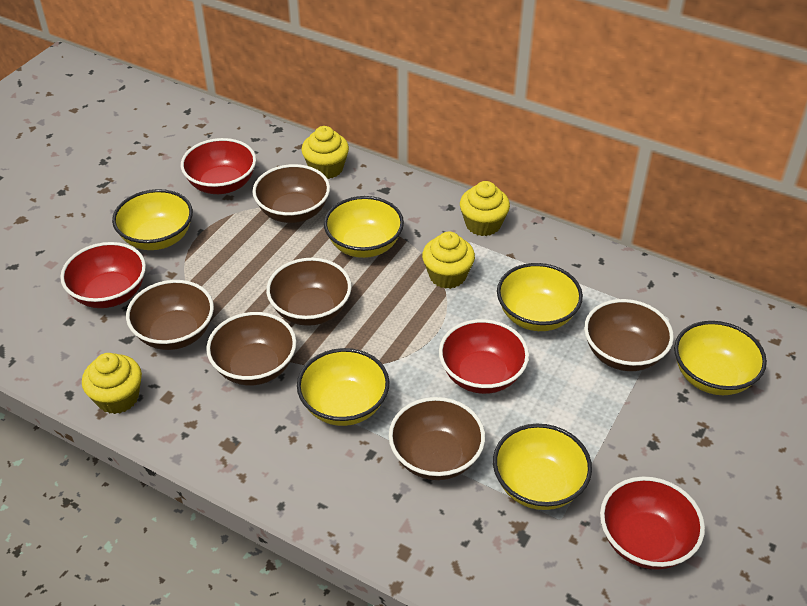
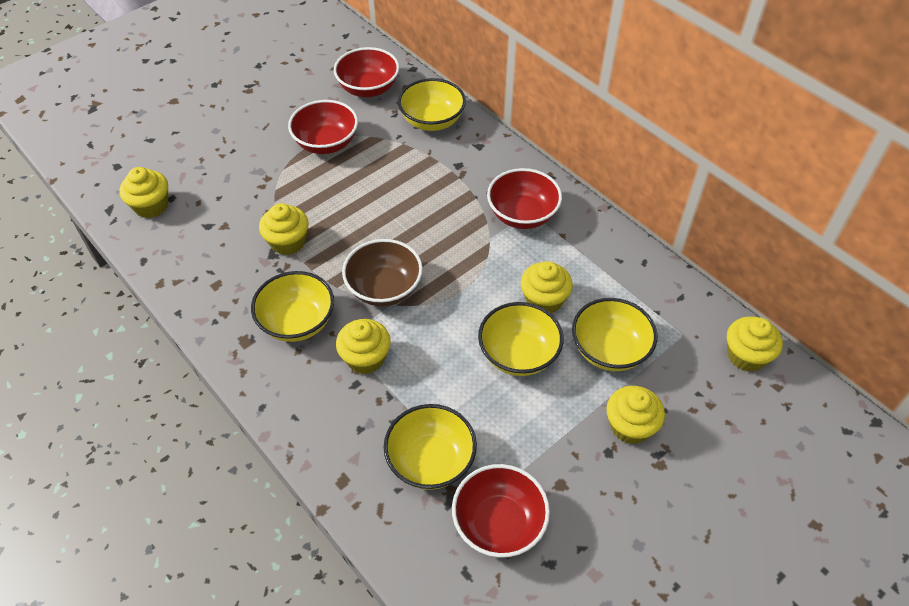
brown bowl: 6 -> 1
yellow bowl: 6 -> 5
yellow cupcake: 4 -> 6

